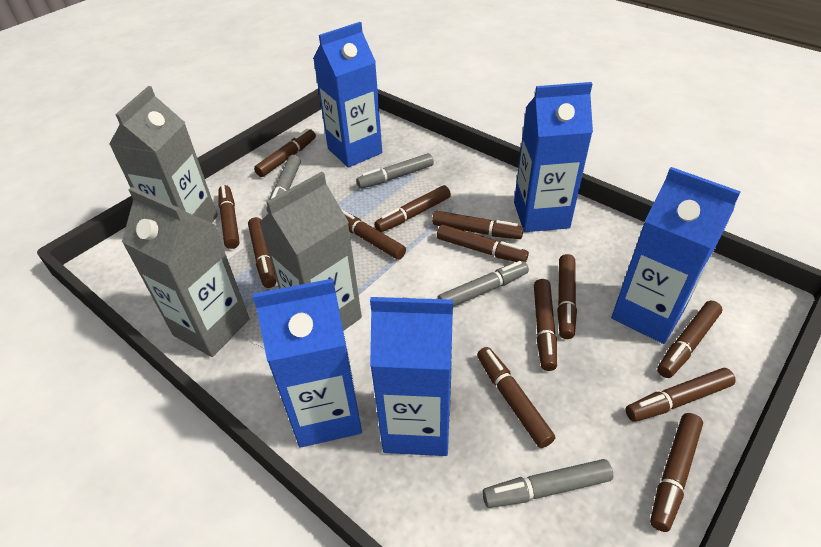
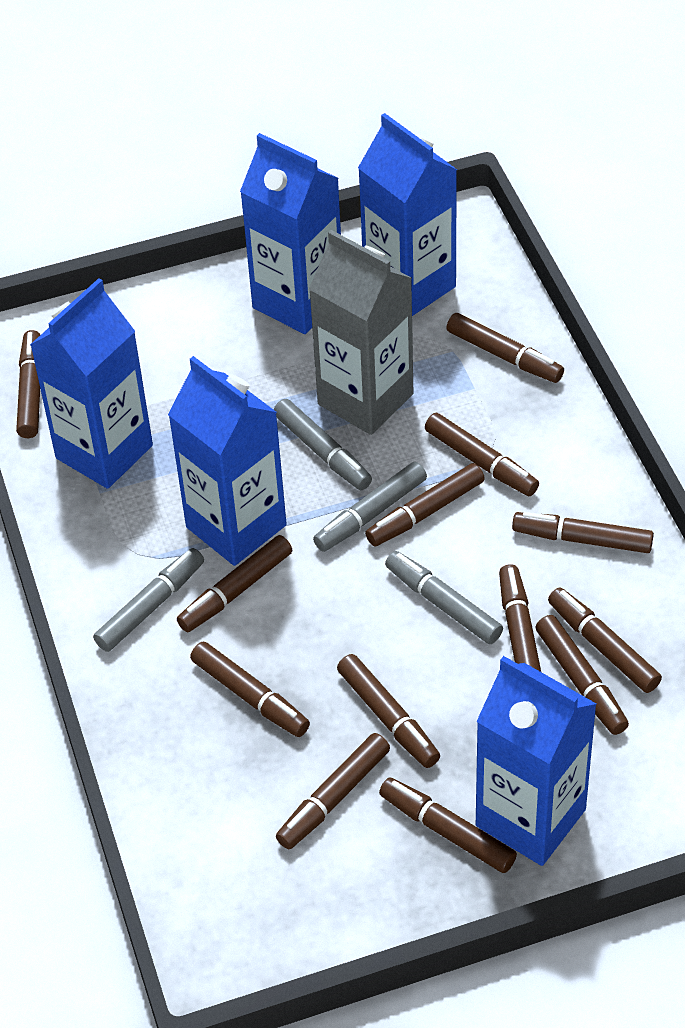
grey carton: 3 -> 1

